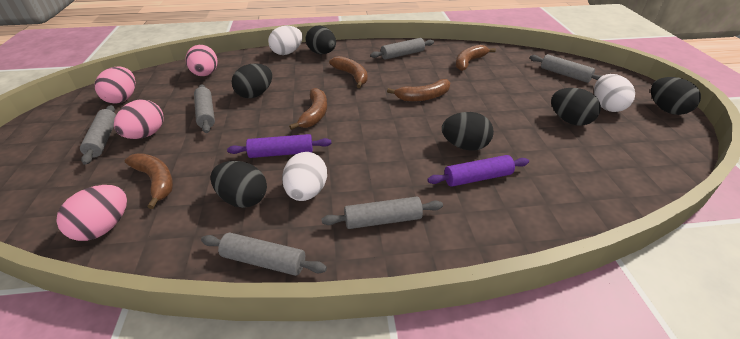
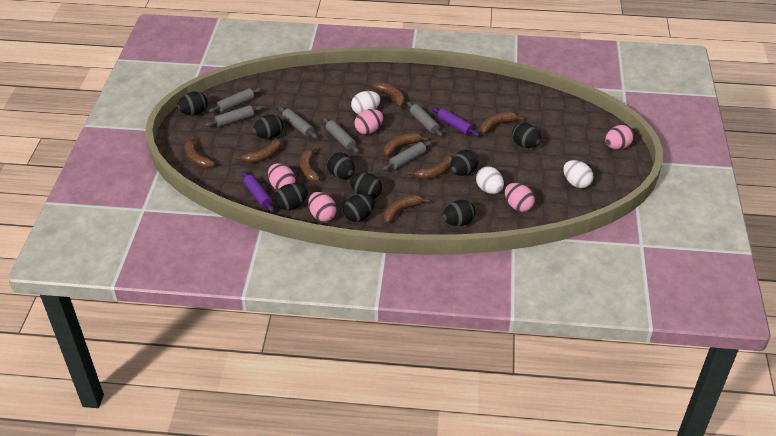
black egg: 6 -> 9
brown banana: 5 -> 8
pink egg: 4 -> 5

